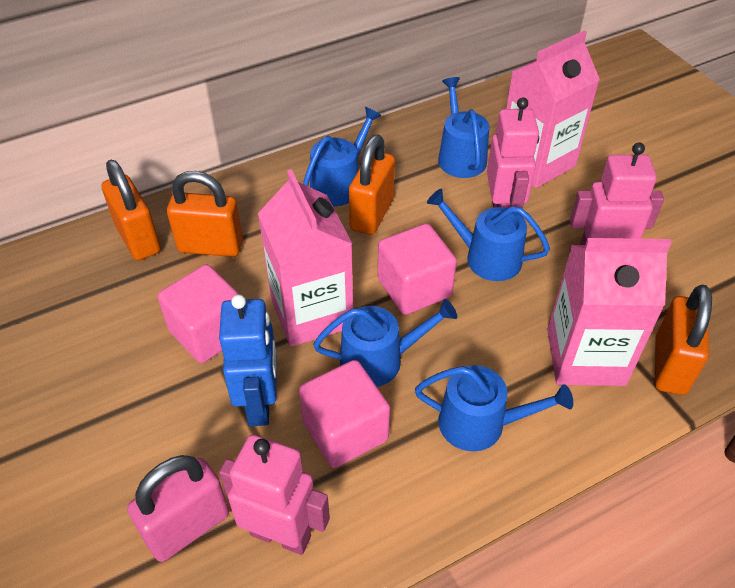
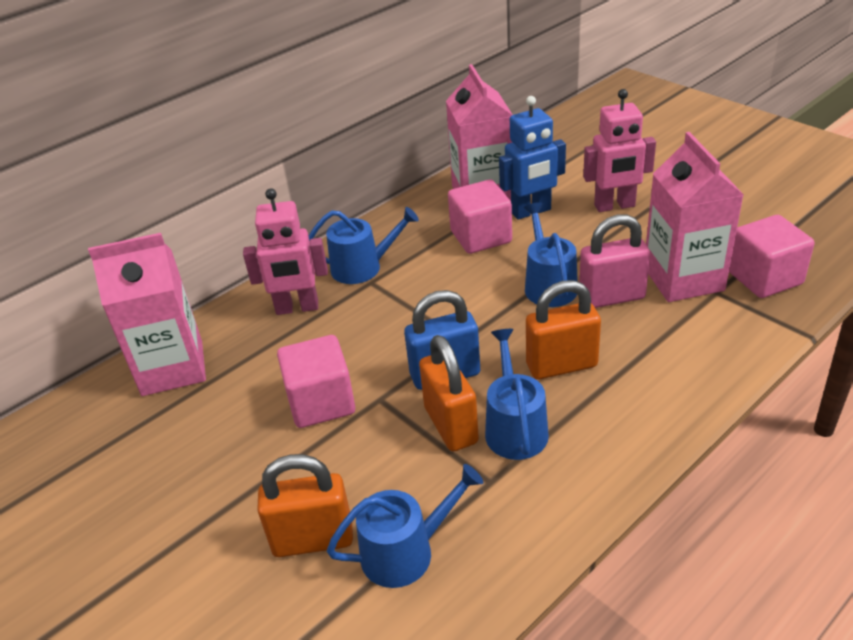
blue padlock: 0 -> 1
blue watering can: 5 -> 4
orange padlock: 4 -> 3
pink robot: 3 -> 2

